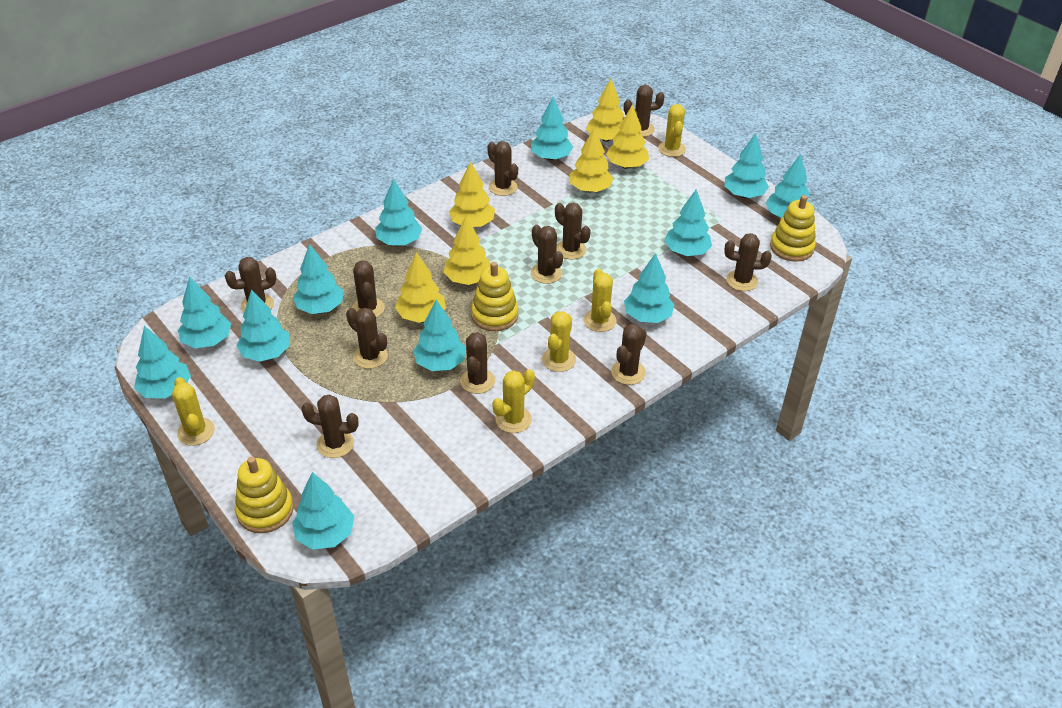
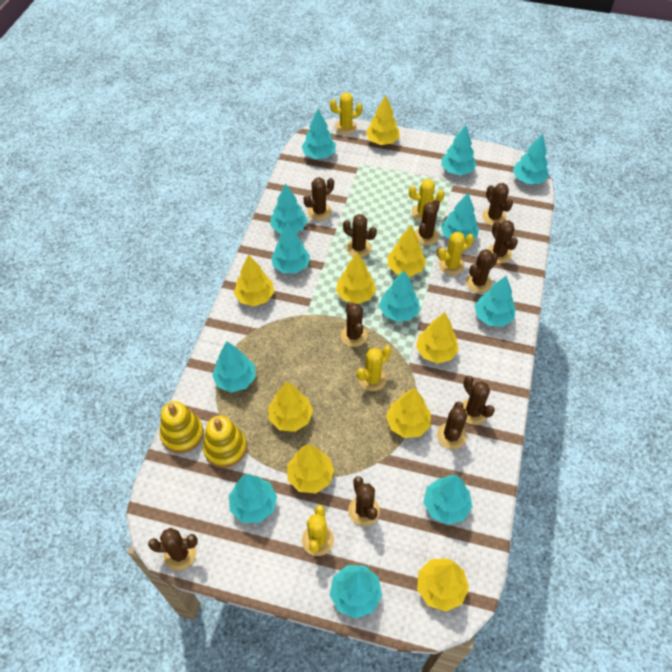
yellow stacking toy: 3 -> 2
yellow tree: 6 -> 9

